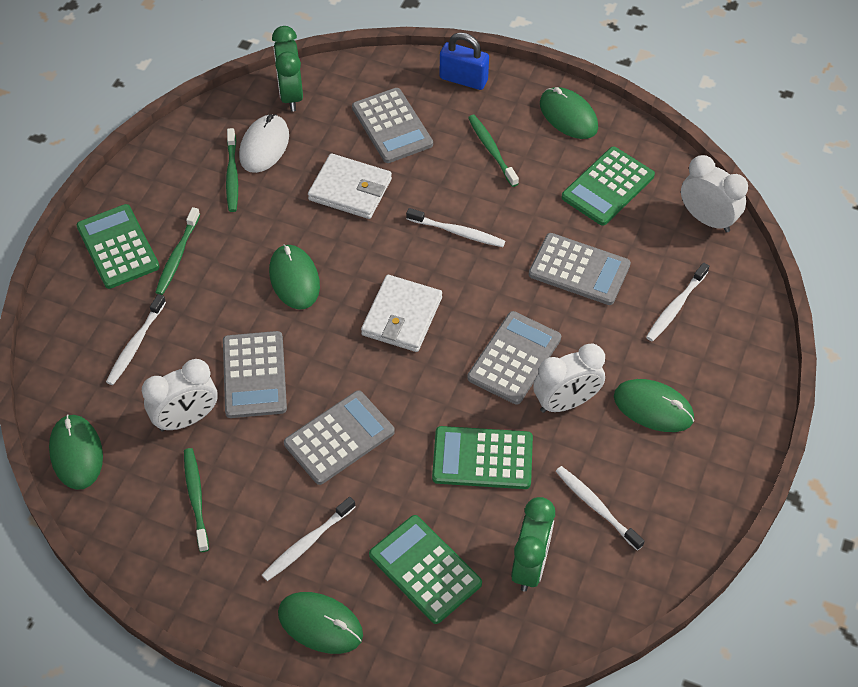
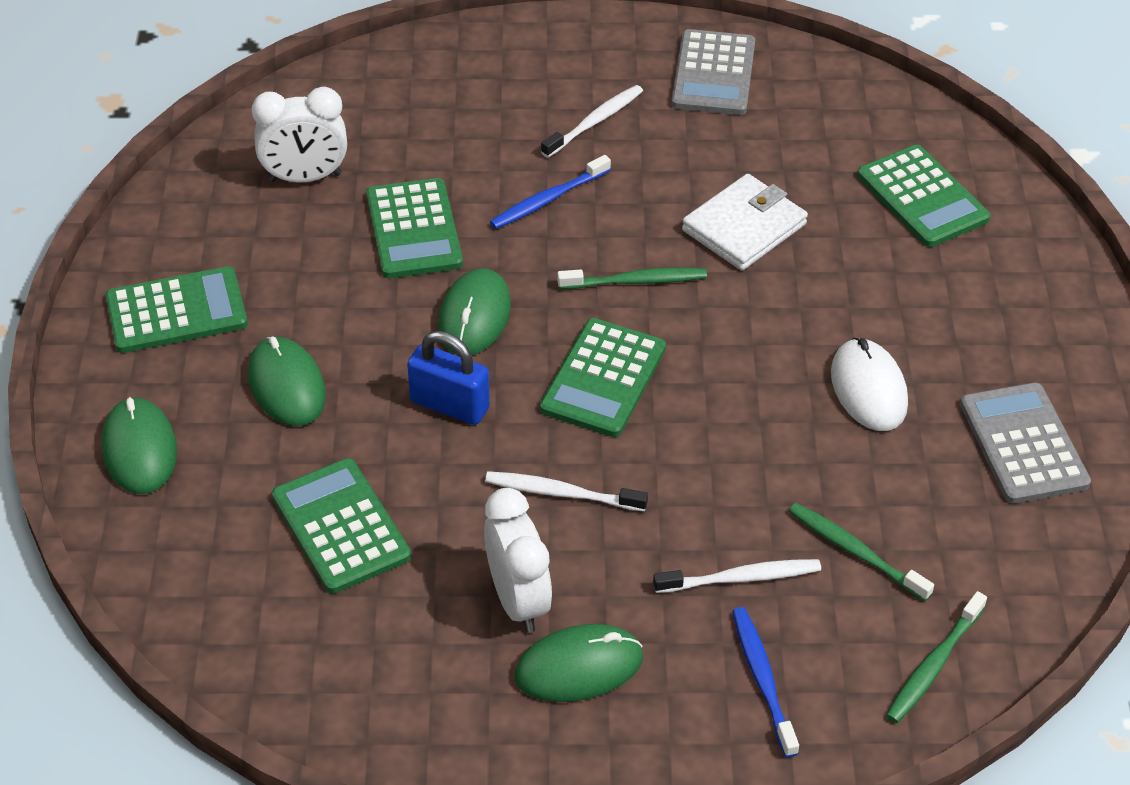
blue toothbrush: 0 -> 2
green calculator: 4 -> 5
green clock: 2 -> 0
green mouse: 5 -> 4
green toothbrush: 4 -> 3
grey calculator: 5 -> 2
white clock: 3 -> 2
white toothbrush: 5 -> 3
white wallet: 2 -> 1

